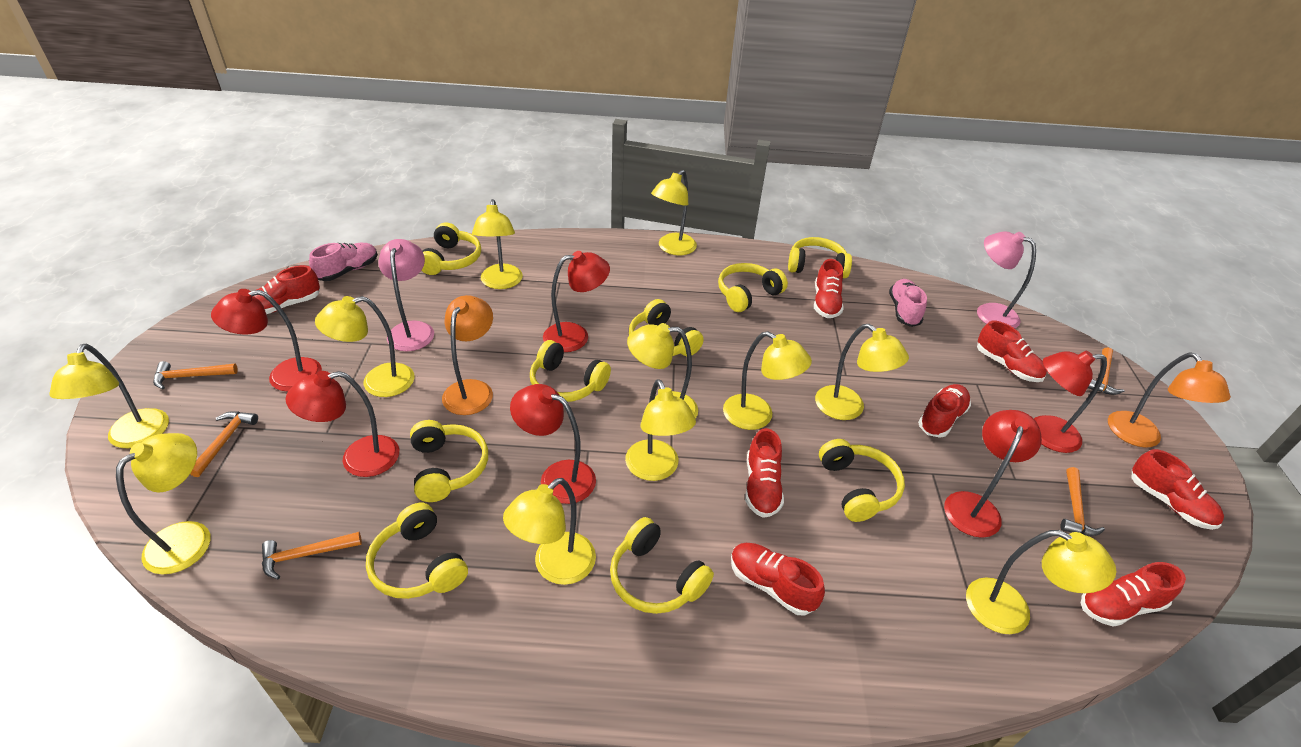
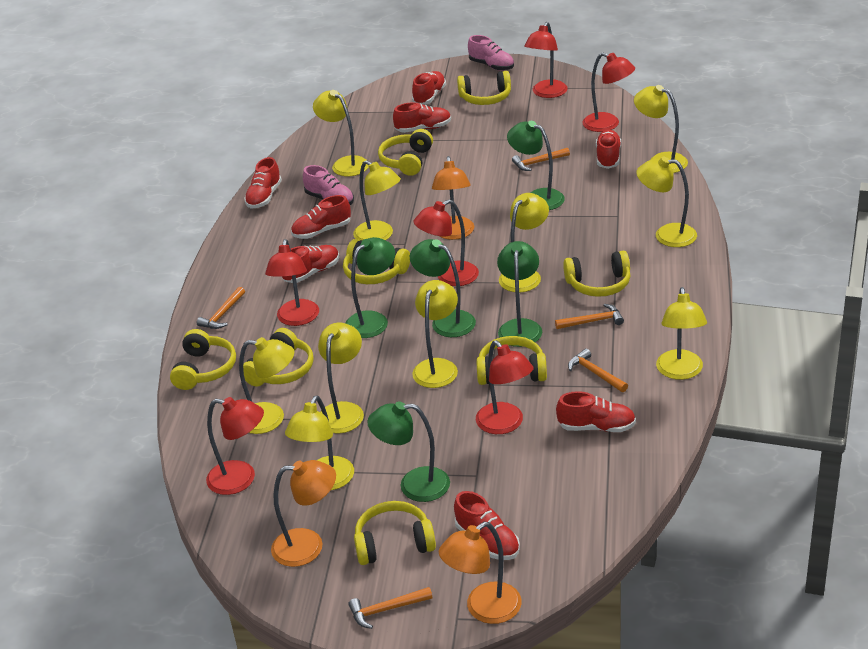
green lamp: 0 -> 5
orange lamp: 2 -> 3
pink lamp: 2 -> 0
yellow headphones: 9 -> 8
yellow lamp: 11 -> 10

